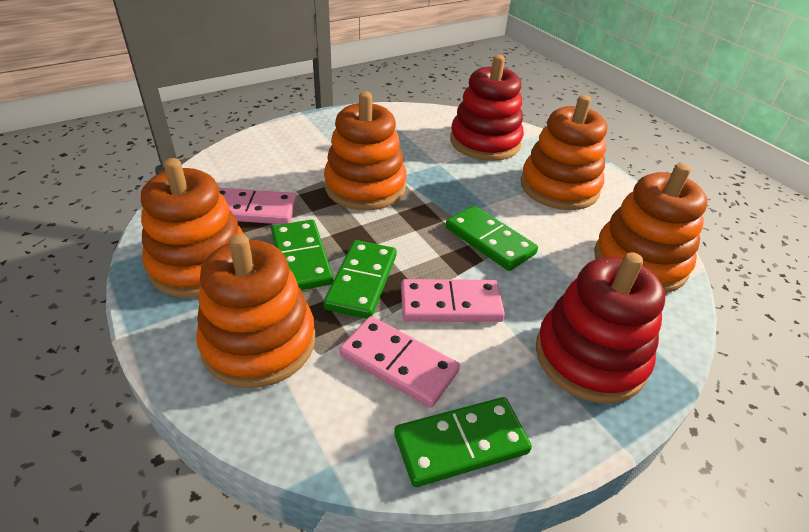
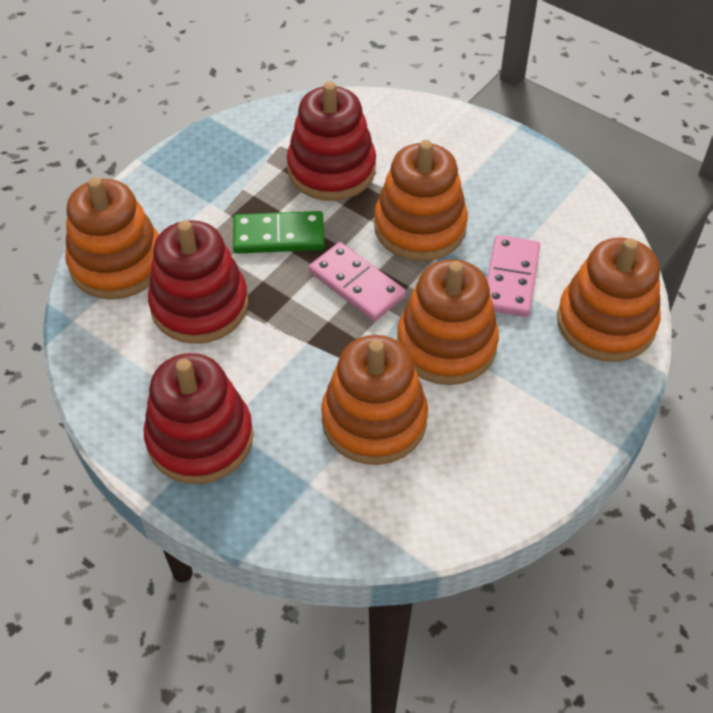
green domino: 4 -> 1
pink domino: 3 -> 2
red stacking toy: 2 -> 3

